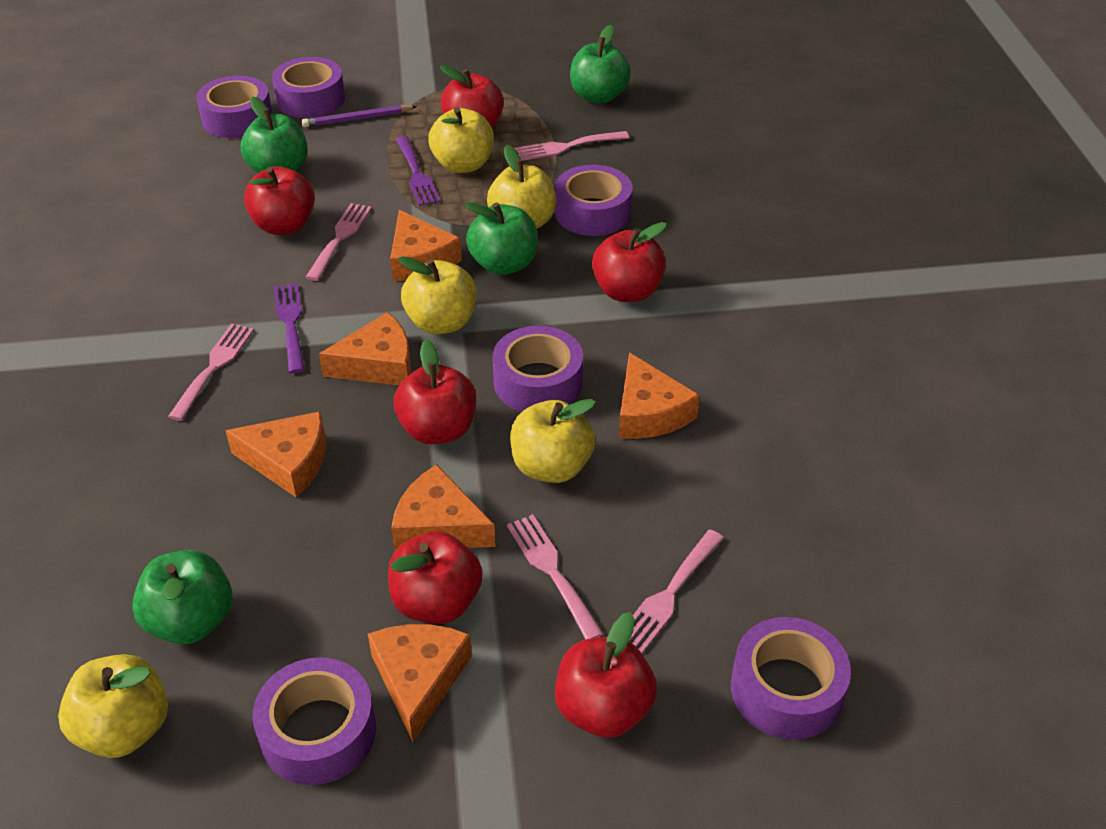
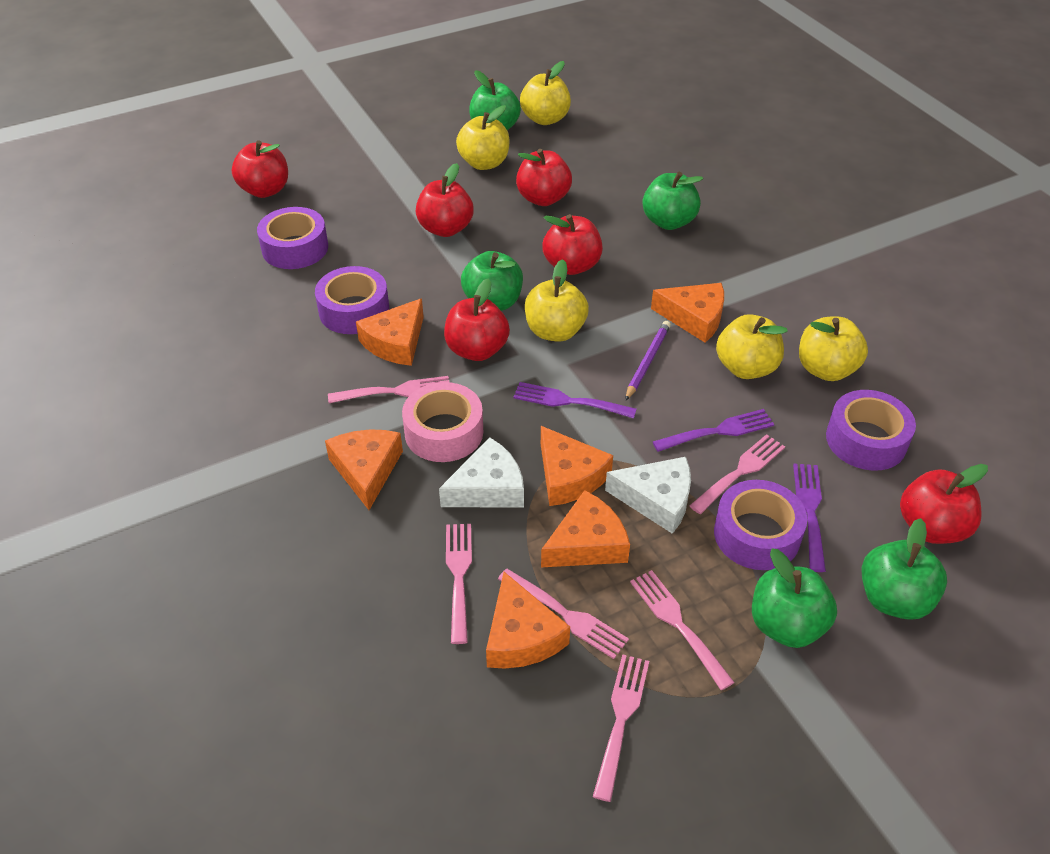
green apple: 4 -> 5
pink fork: 5 -> 6
pink tape: 0 -> 1
purple fork: 2 -> 3
purple tape: 6 -> 4
white cheese: 0 -> 2

